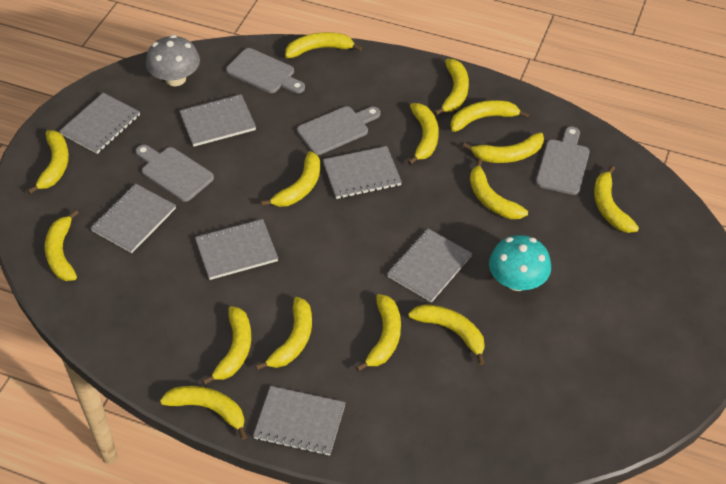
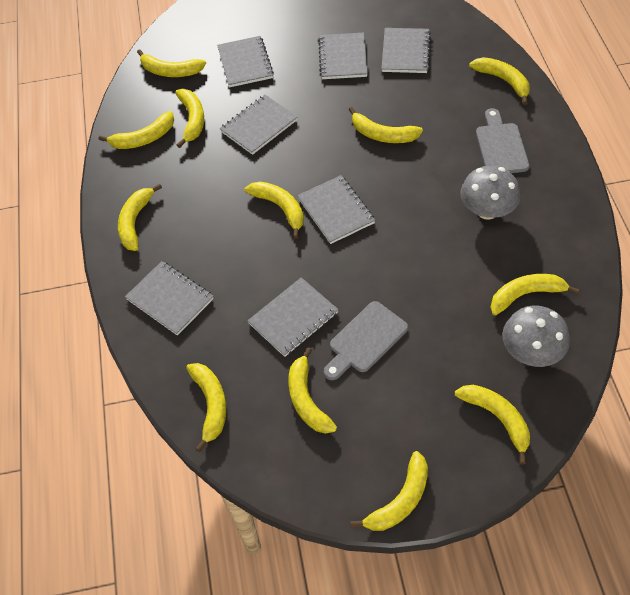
grey cutting board: 4 -> 2
grey mushroom: 1 -> 2
turquoise mushroom: 1 -> 0
yellow banana: 15 -> 12

